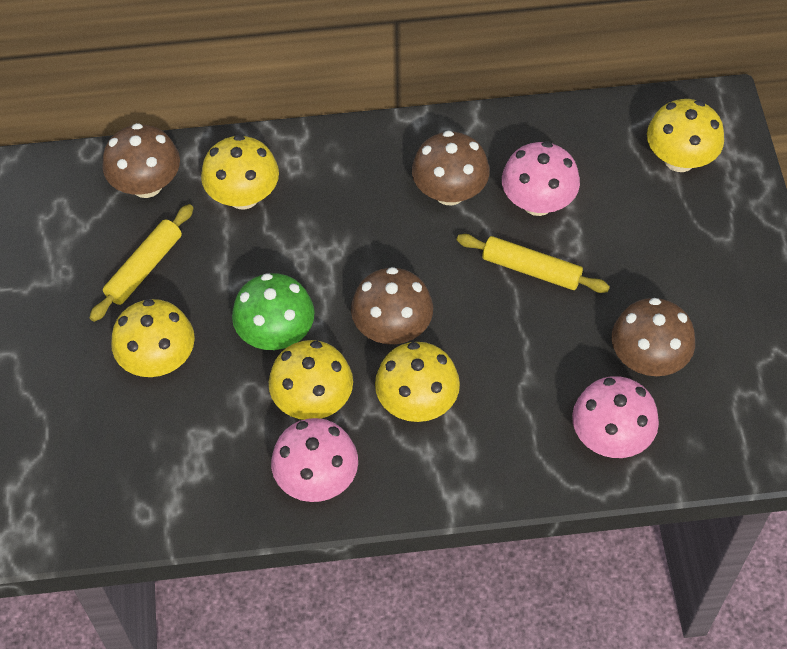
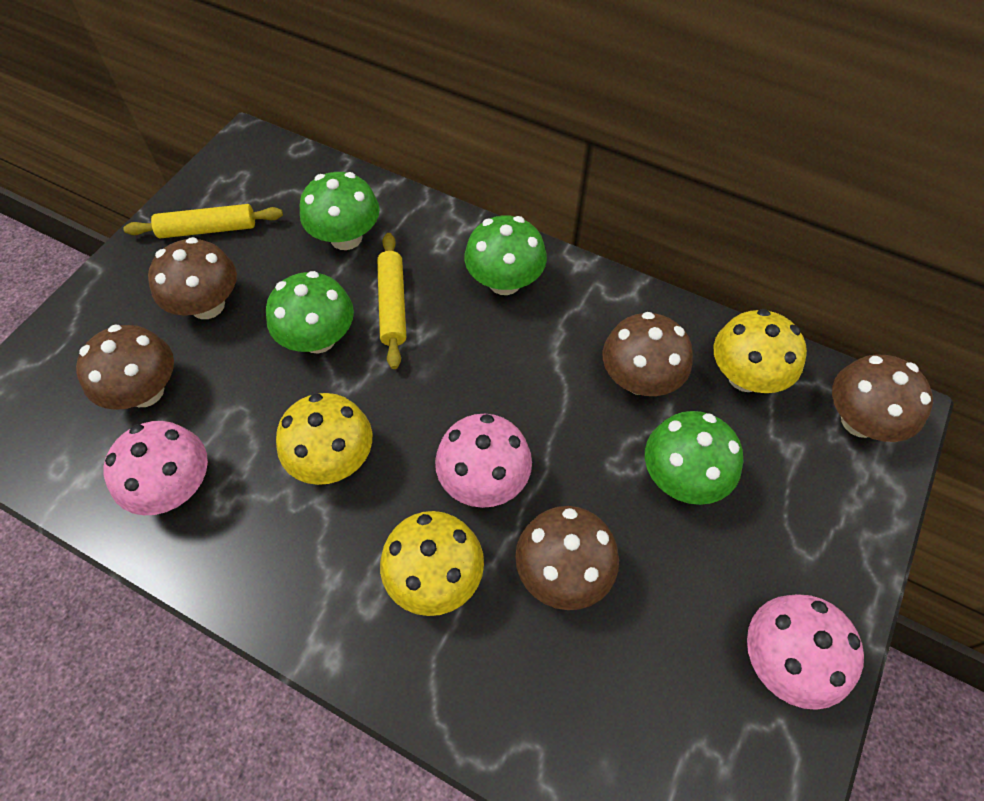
brown mushroom: 4 -> 5
green mushroom: 1 -> 4
yellow mushroom: 5 -> 3

